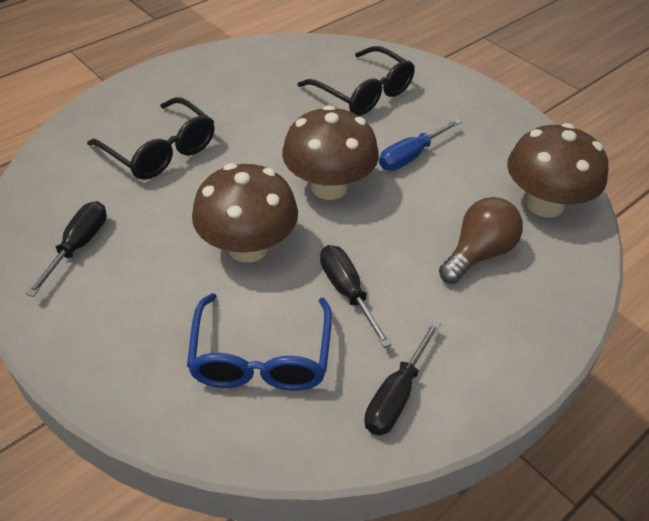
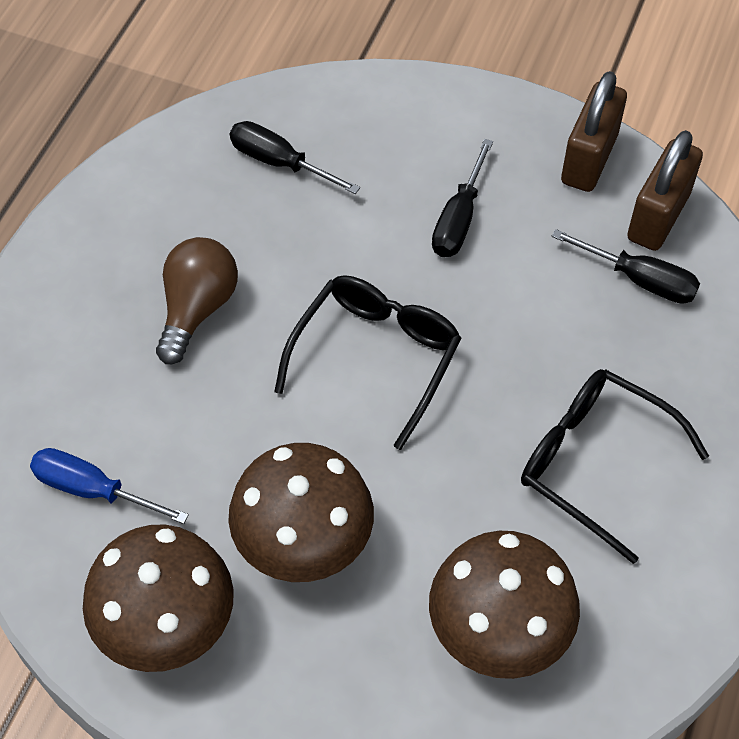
blue glasses: 1 -> 0
brown padlock: 0 -> 2

